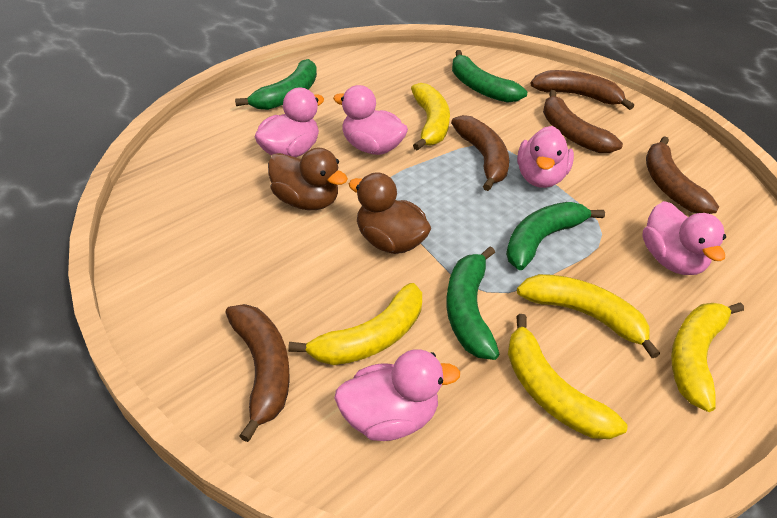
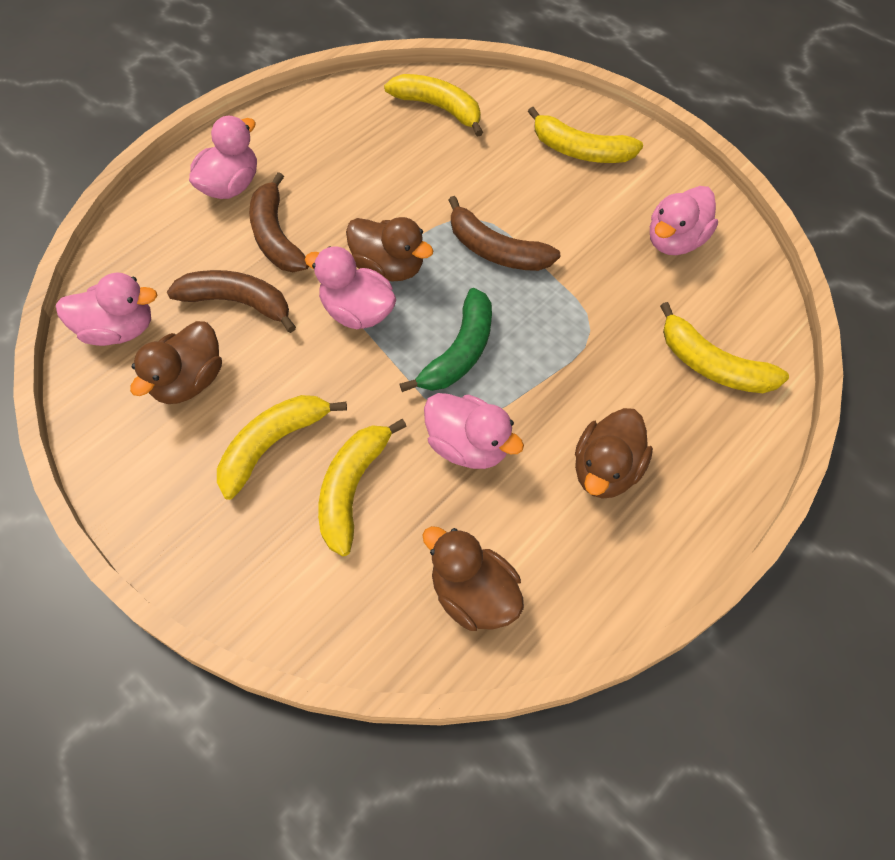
brown banana: 5 -> 3
brown duck: 2 -> 4
green banana: 4 -> 1

